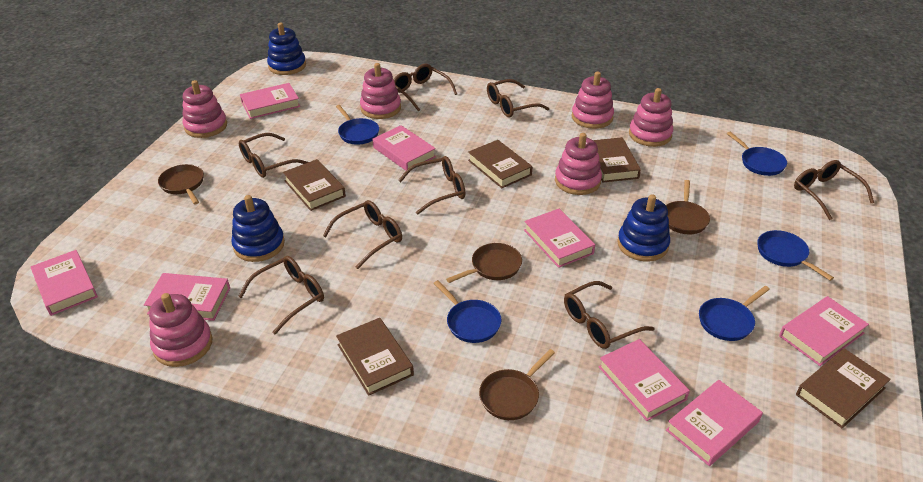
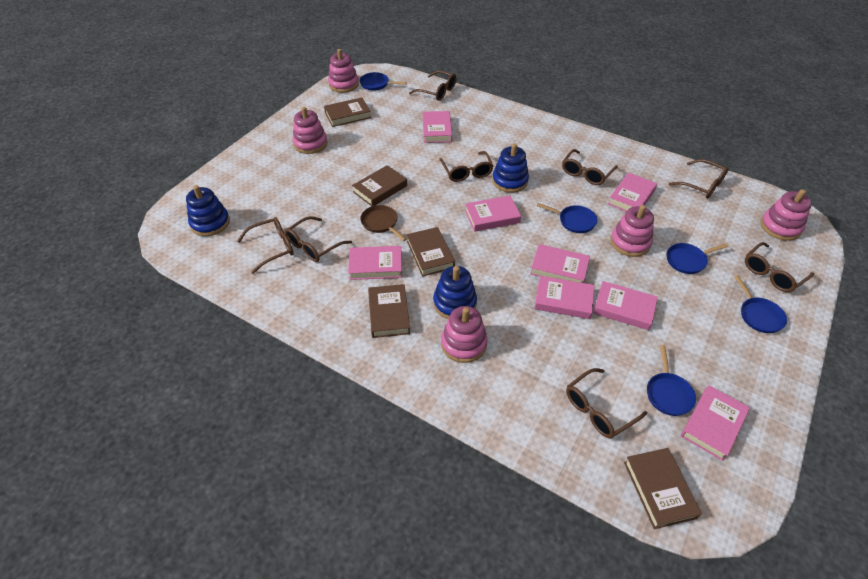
brown pan: 4 -> 1
pink stacking toy: 6 -> 5

